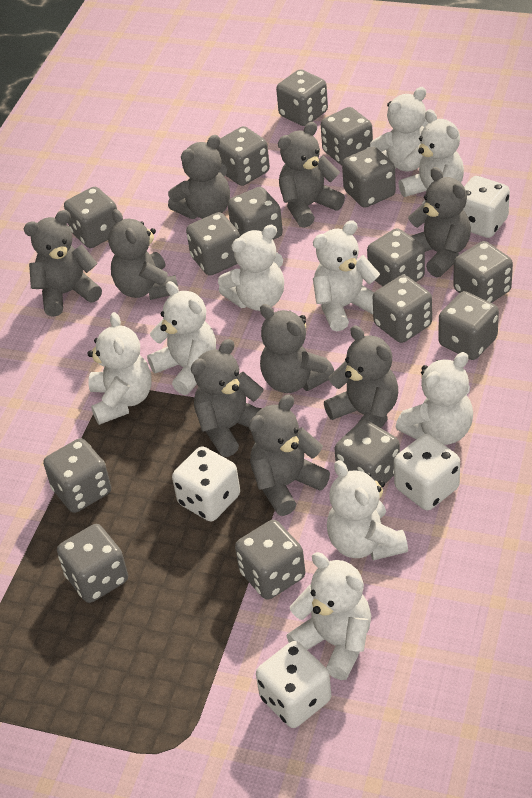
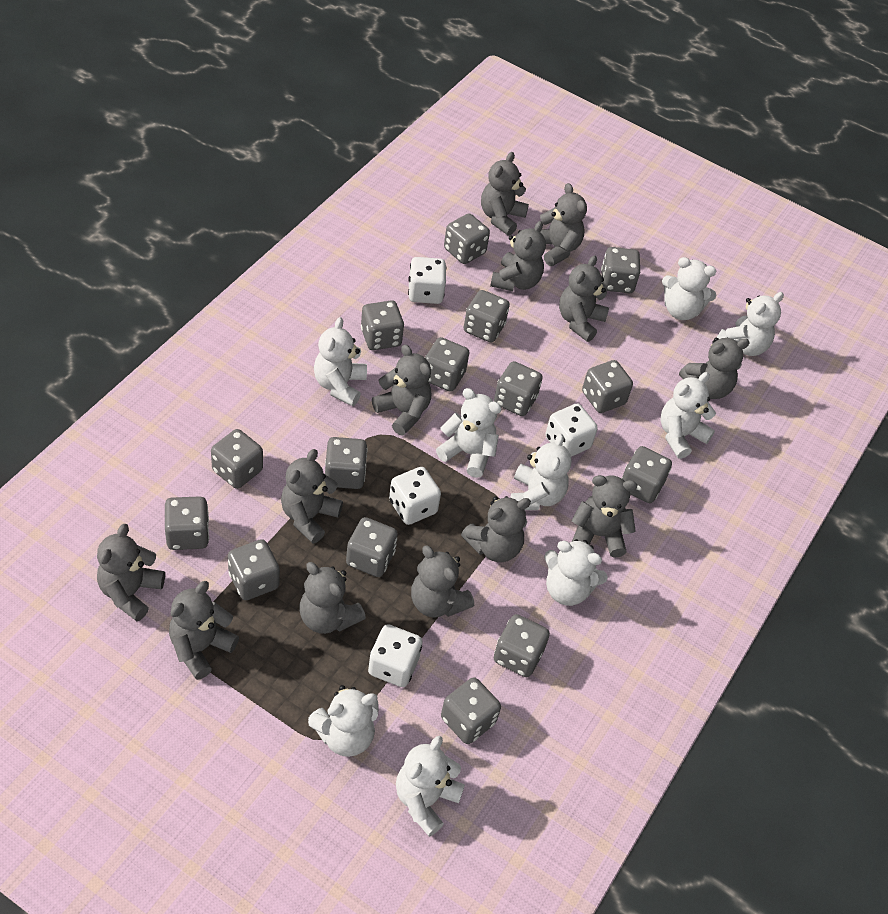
grey teddy bear: 9 -> 13

